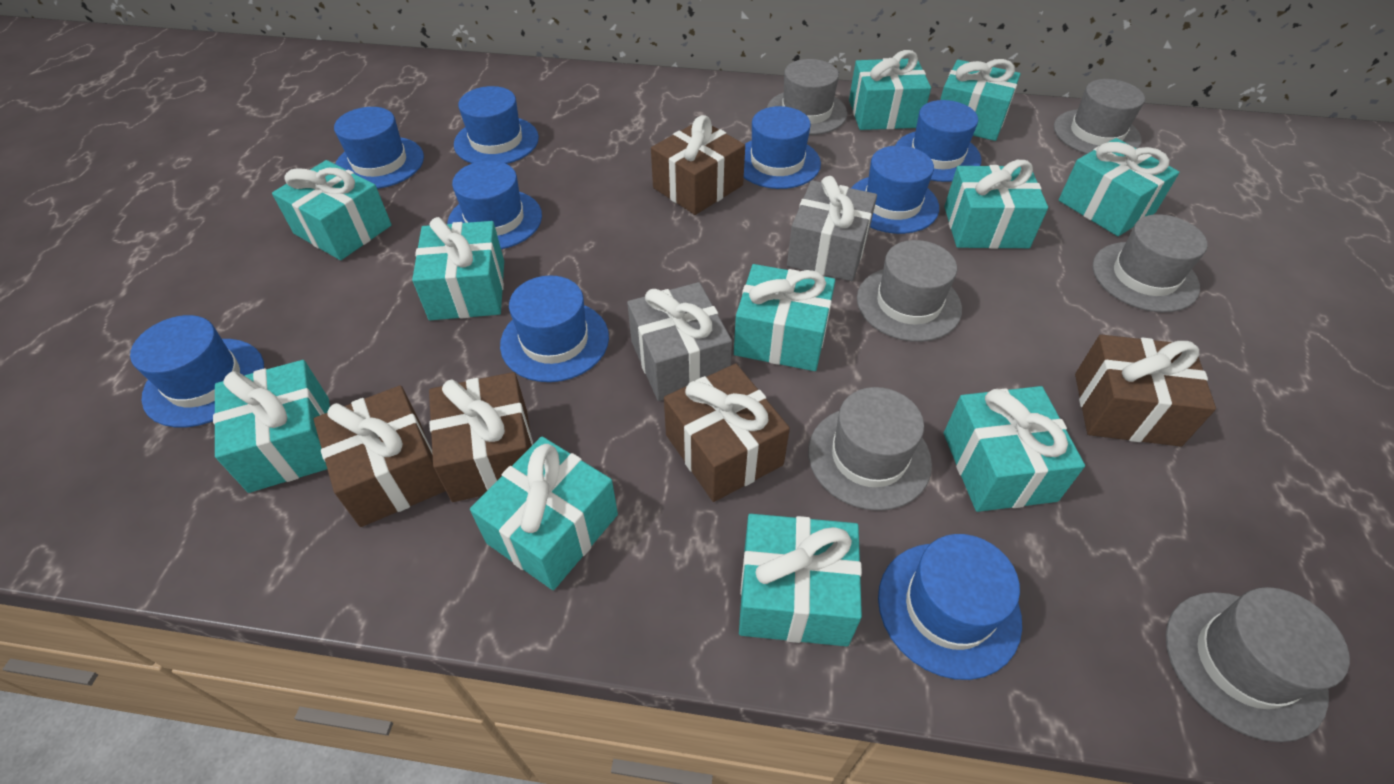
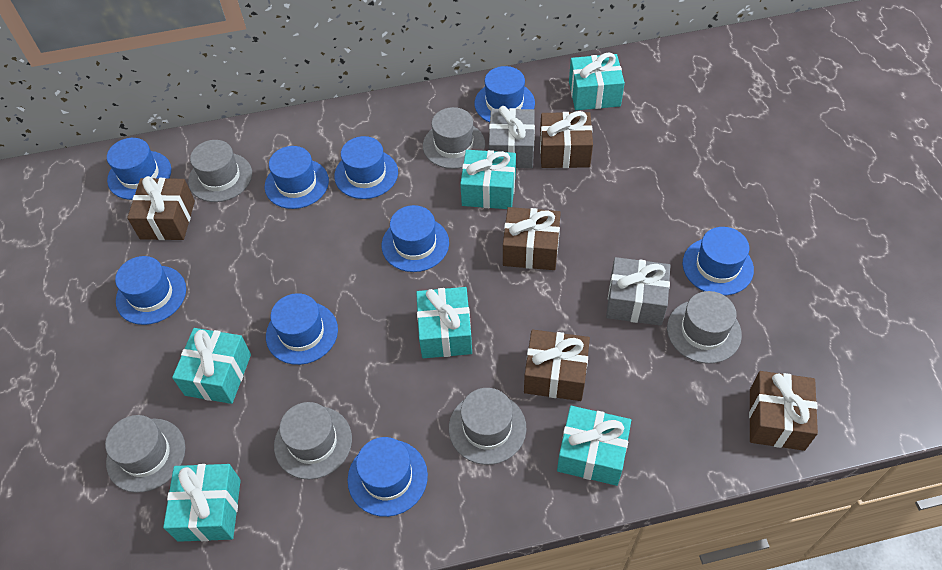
turquoise gift: 11 -> 6

